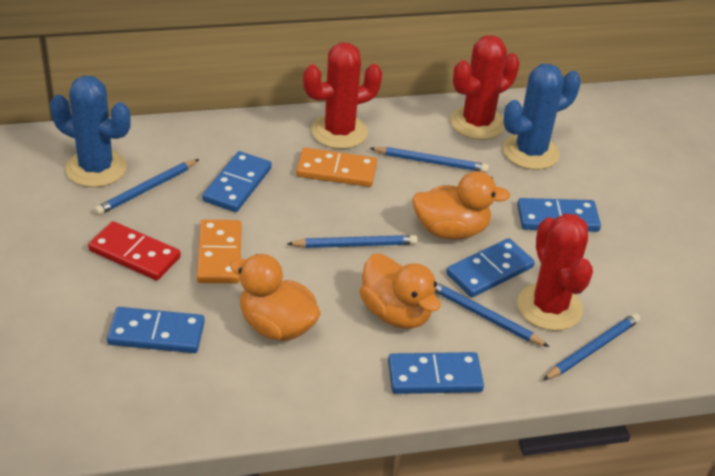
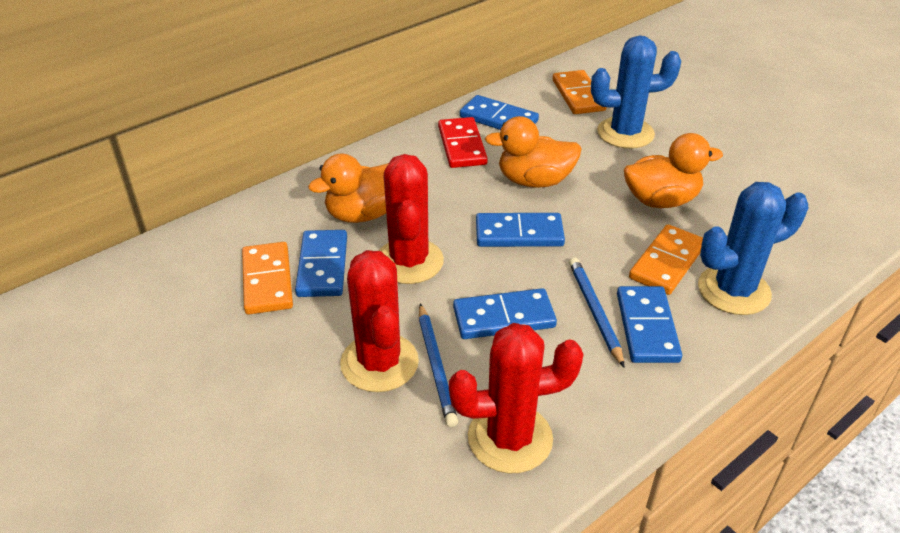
blue pencil: 5 -> 2
orange domino: 2 -> 3

